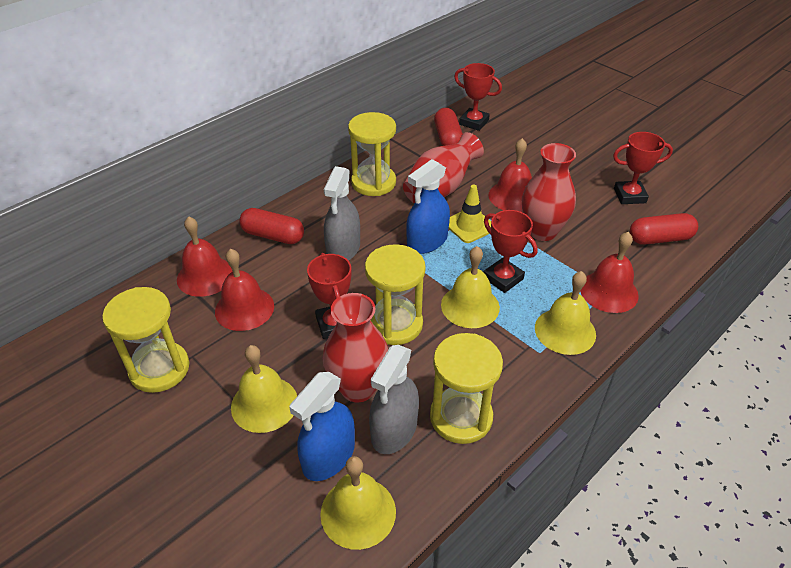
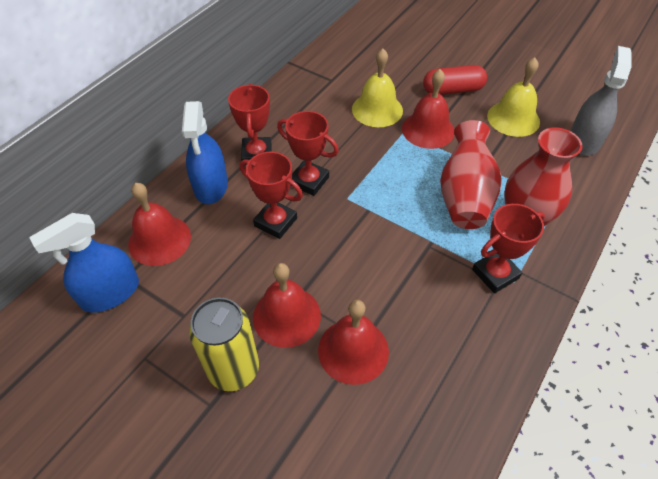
grey spray bottle: 2 -> 1
red capsule: 3 -> 1
red vase: 3 -> 2
yellow bell: 4 -> 2
yellow can: 0 -> 1
yellow hourglass: 4 -> 0
yellow traffic cone: 1 -> 0

